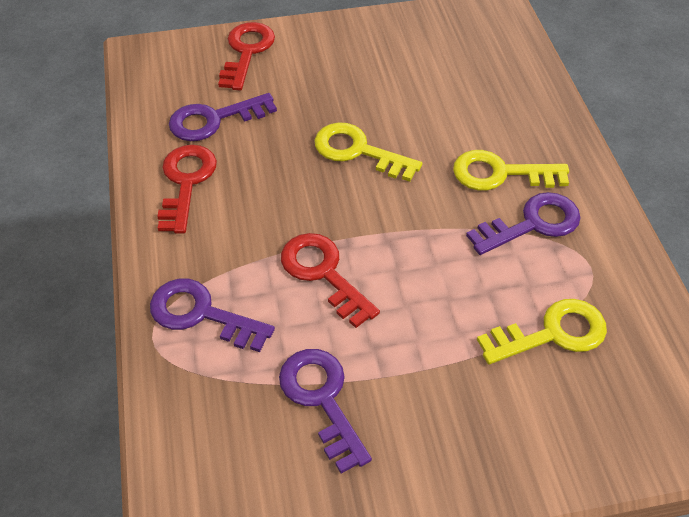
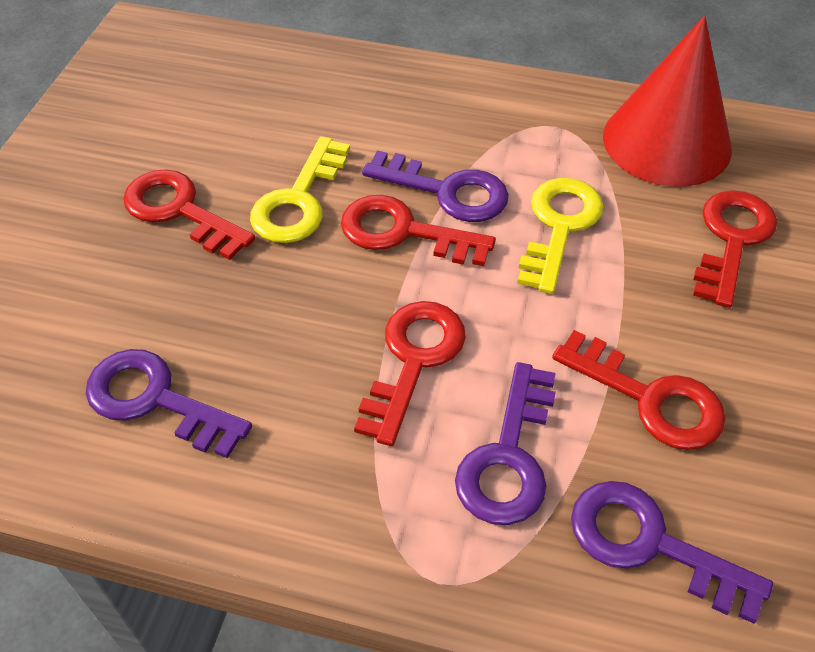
red cone: 0 -> 1
red key: 3 -> 5
yellow key: 3 -> 2

